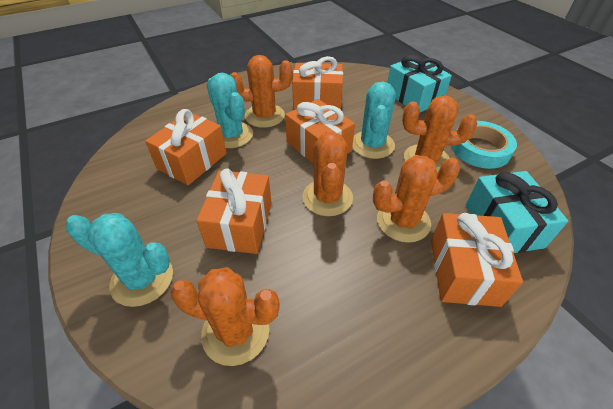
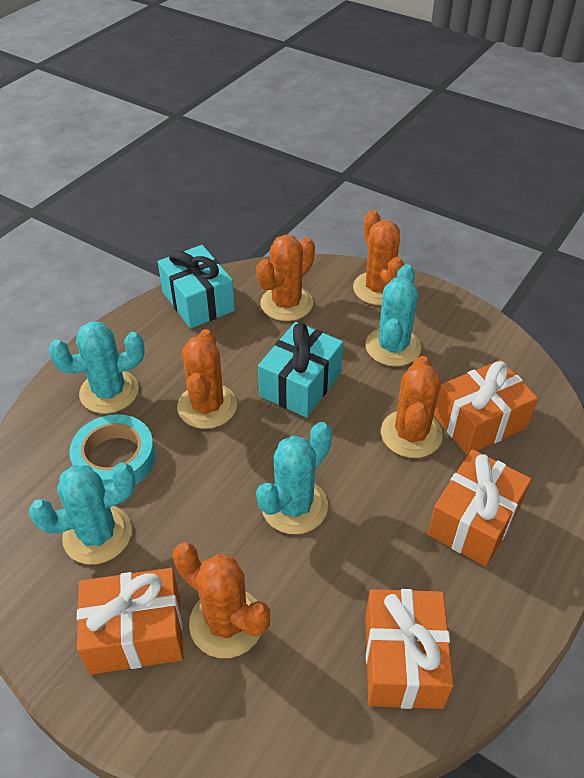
orange gift: 5 -> 4
turquoise cactus: 3 -> 4

